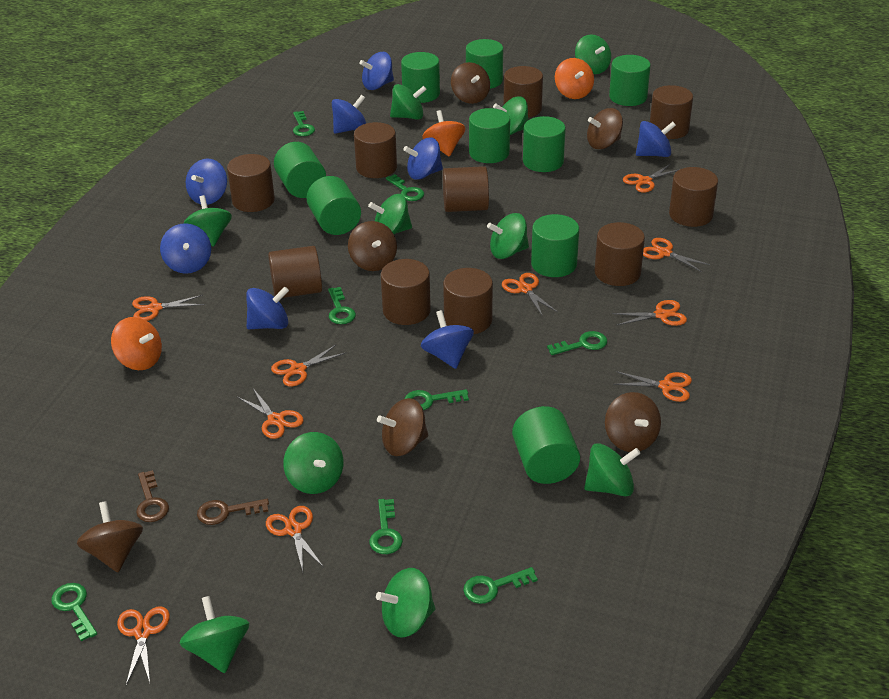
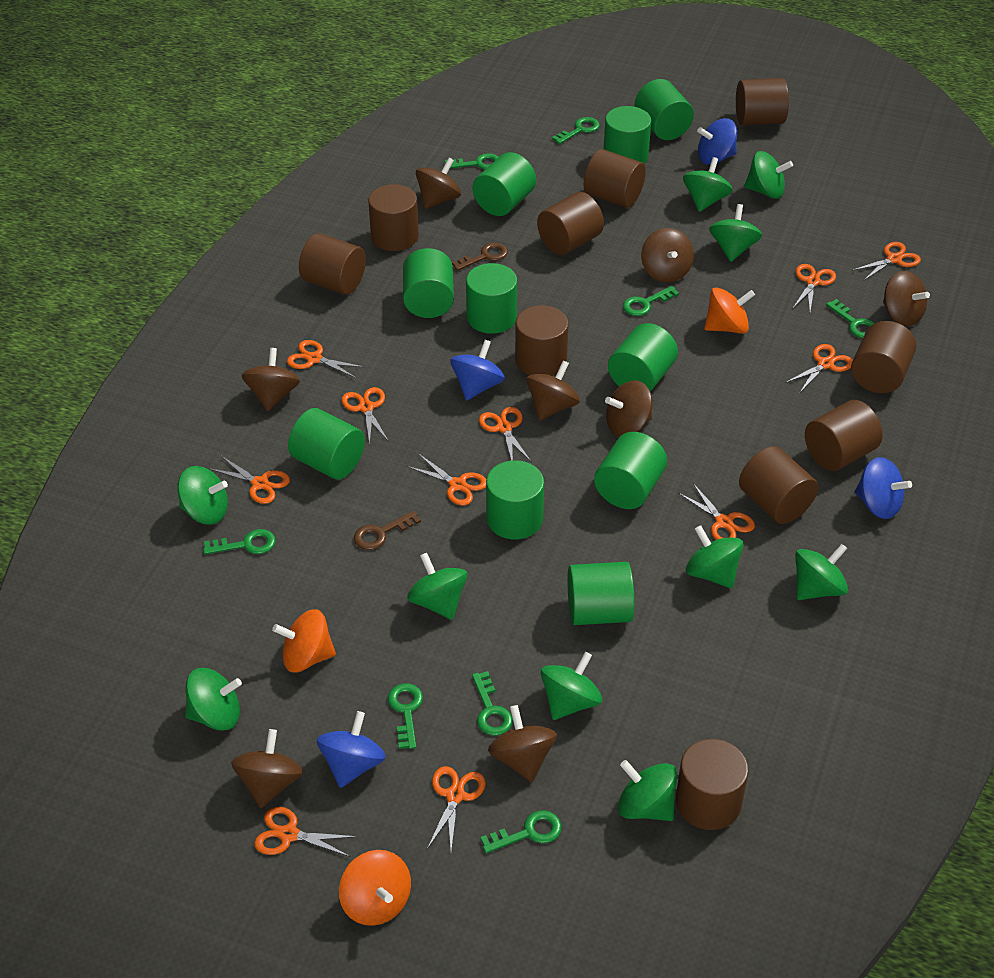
blue spinning top: 8 -> 4
brown spinning top: 6 -> 8
green cylinder: 9 -> 10
orange scissors: 10 -> 11

